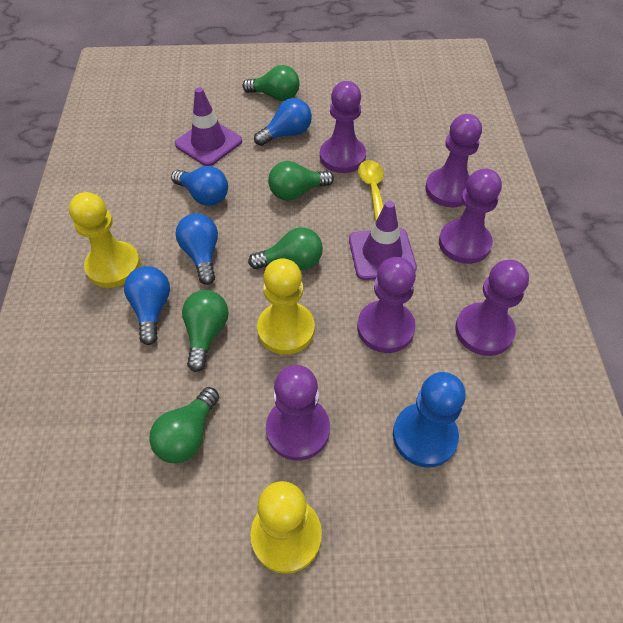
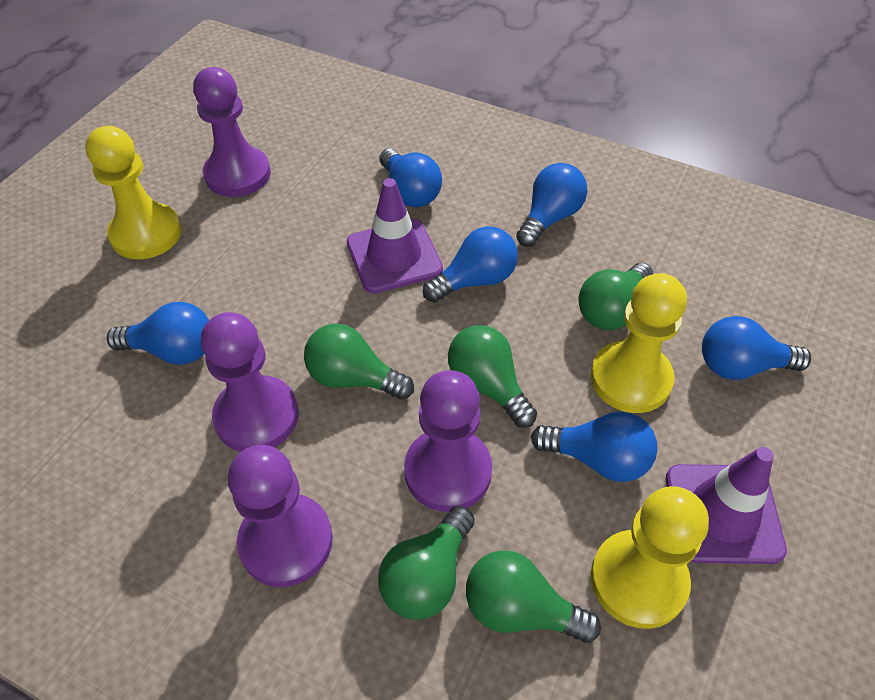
blue light bulb: 4 -> 6
blue pawn: 1 -> 0
purple pawn: 6 -> 4
yellow spoon: 1 -> 0

